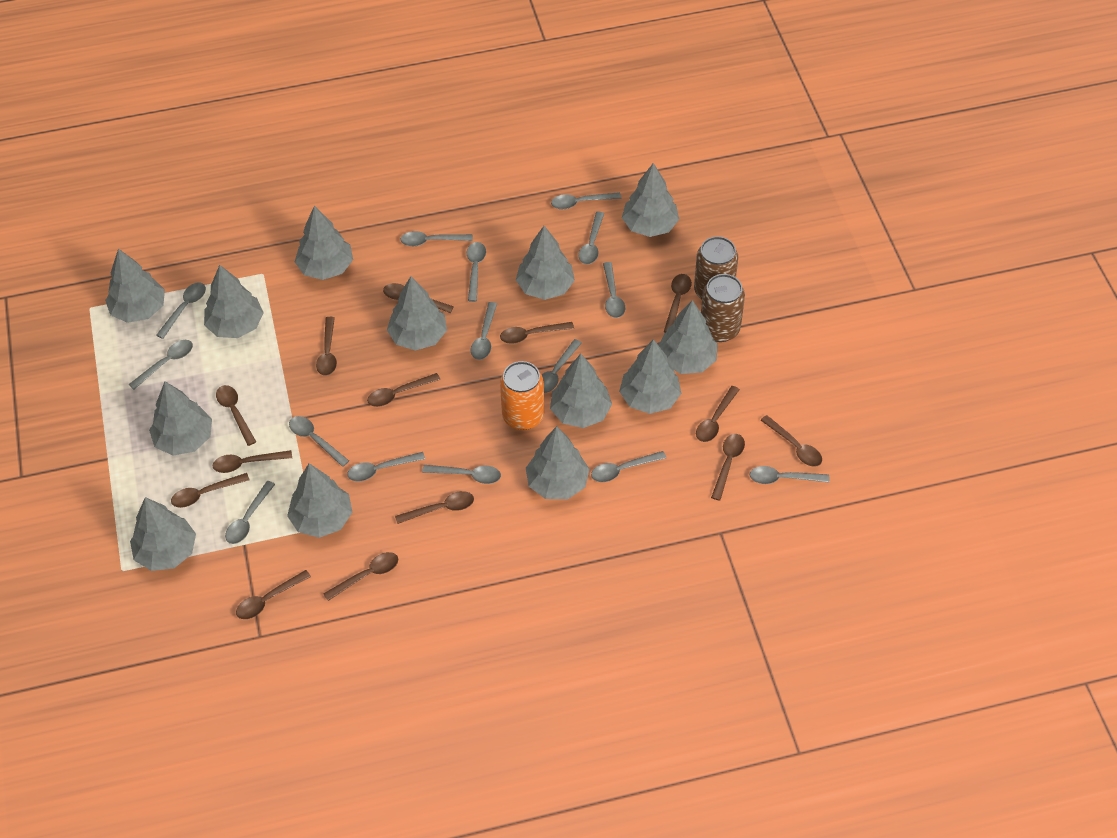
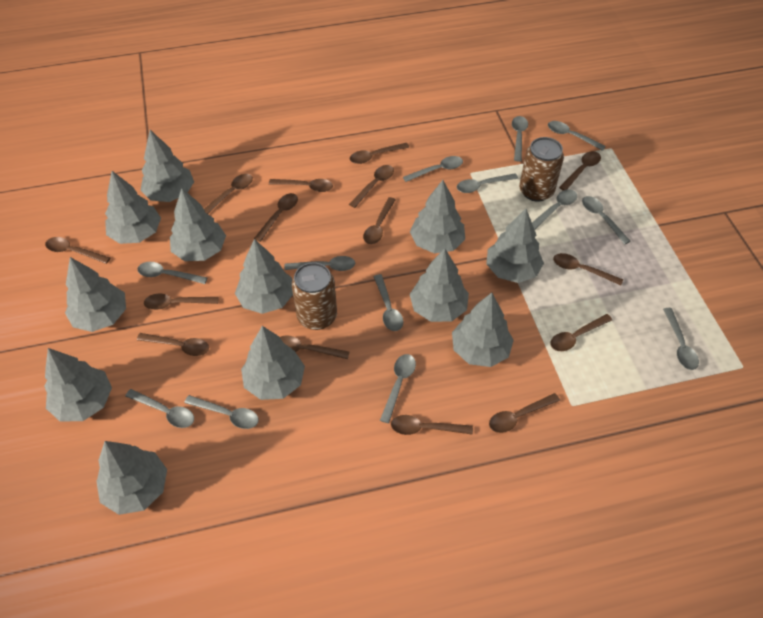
brown spoon: 14 -> 15
grey spoon: 15 -> 13
grey tree: 13 -> 12
orange can: 1 -> 0

